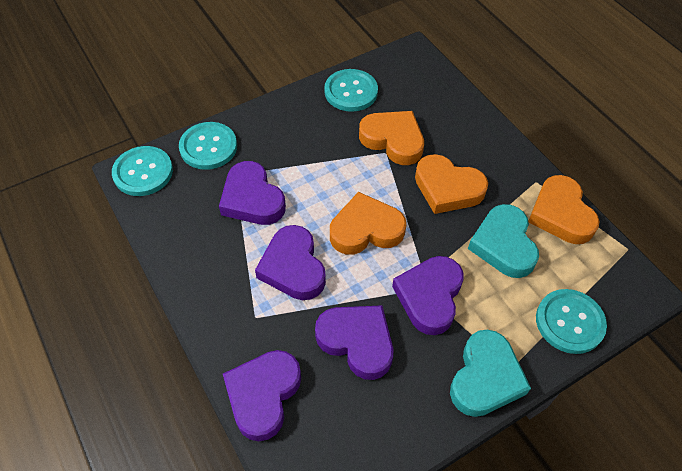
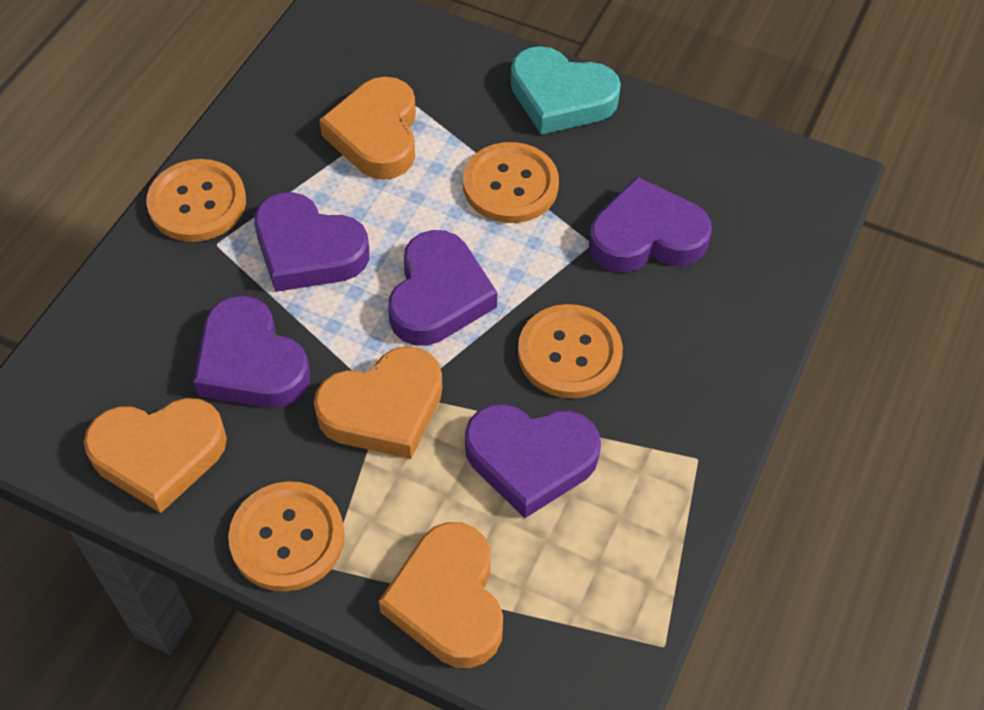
orange button: 0 -> 4
turquoise button: 4 -> 0
turquoise heart: 2 -> 1

